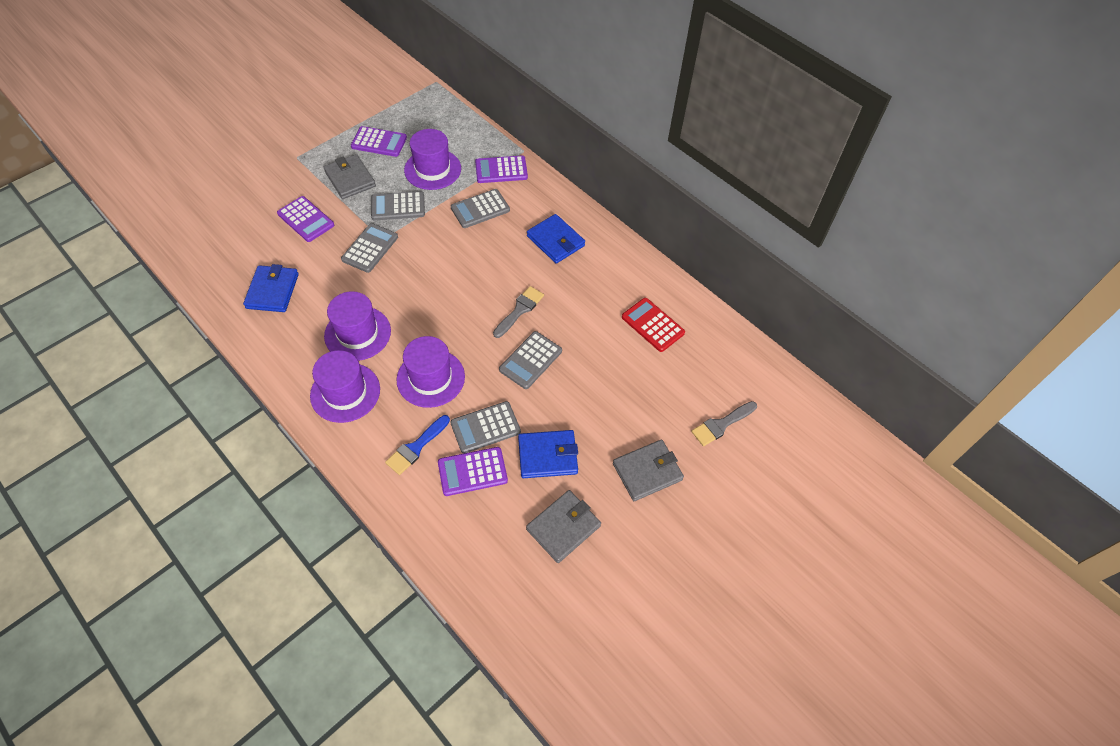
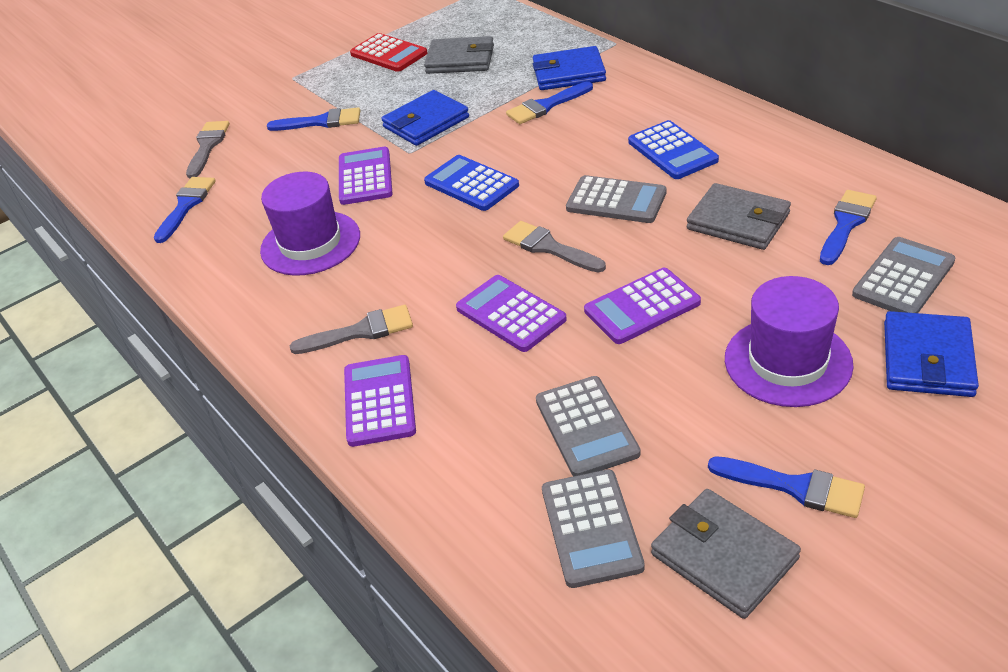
blue brush: 1 -> 5
blue calculator: 0 -> 2
grey brush: 2 -> 3
grey calculator: 5 -> 4
purple hat: 4 -> 2

